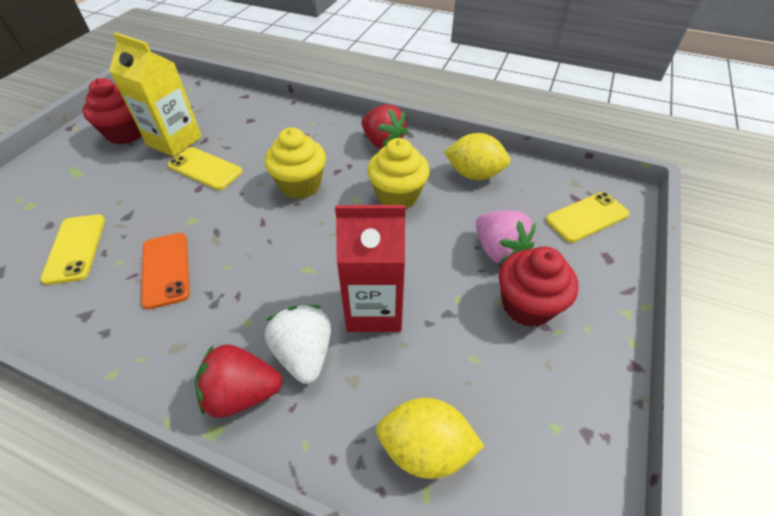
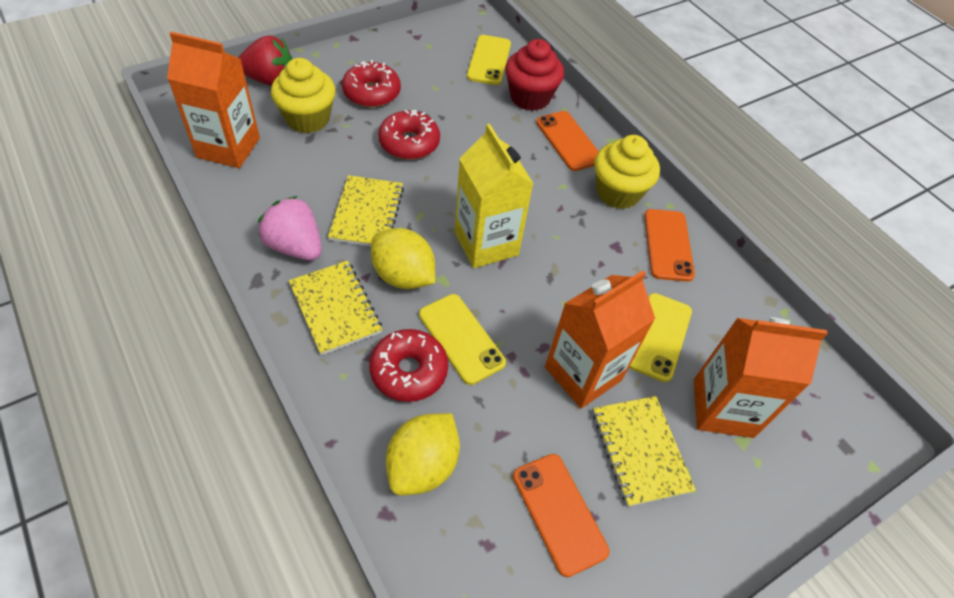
orange carton: 0 -> 3
orange phone: 1 -> 3
red carton: 1 -> 0
red cupcake: 2 -> 1
red donut: 0 -> 3
red strawberry: 2 -> 1
white strawberry: 1 -> 0
yellow notebook: 0 -> 3

